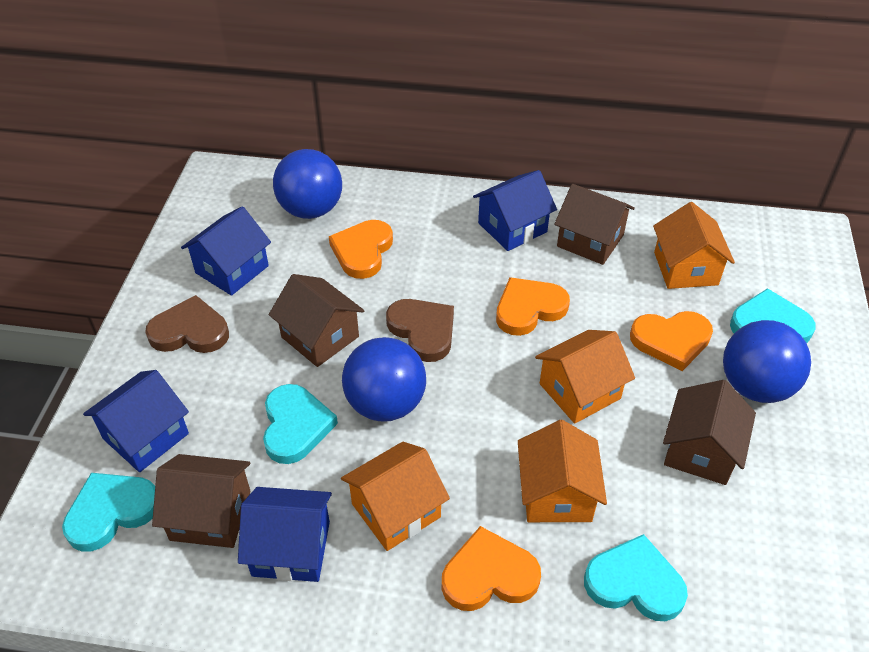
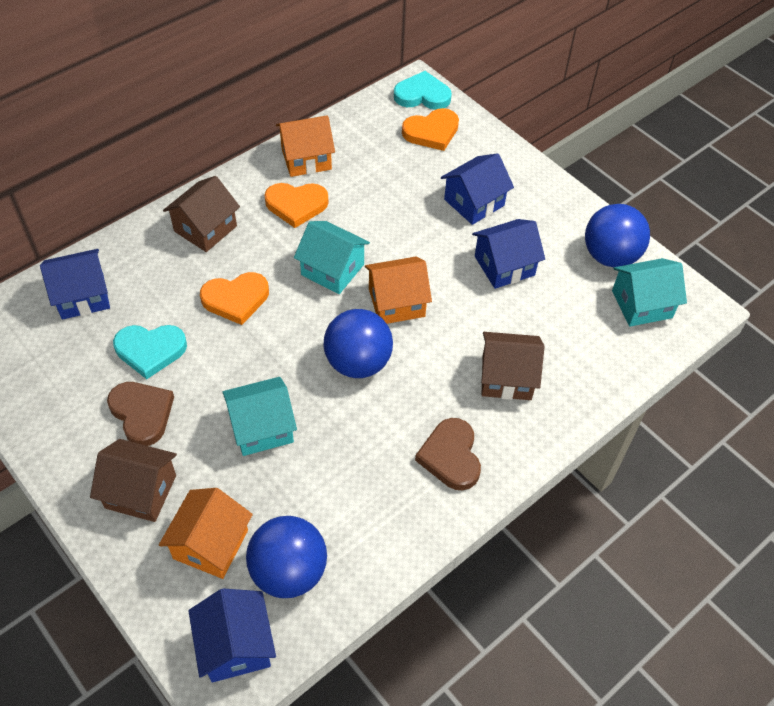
brown house: 4 -> 3
orange heart: 4 -> 3
orange house: 4 -> 3
turquoise heart: 4 -> 2
turquoise house: 0 -> 3

